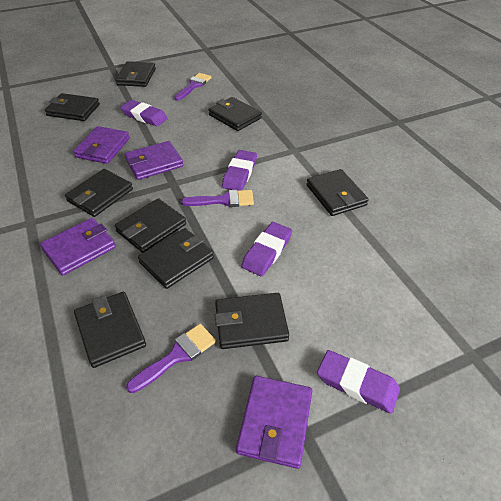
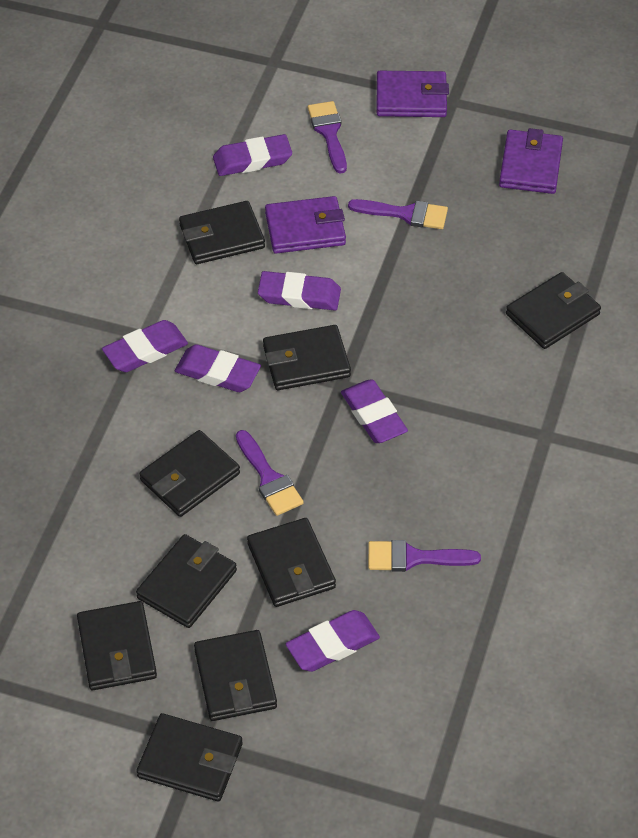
purple brush: 3 -> 4
purple eraser: 4 -> 6
purple wallet: 4 -> 3

